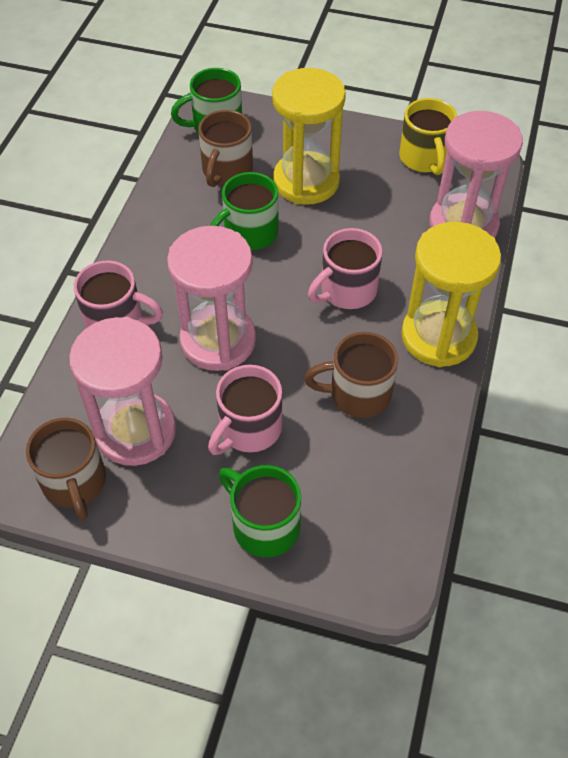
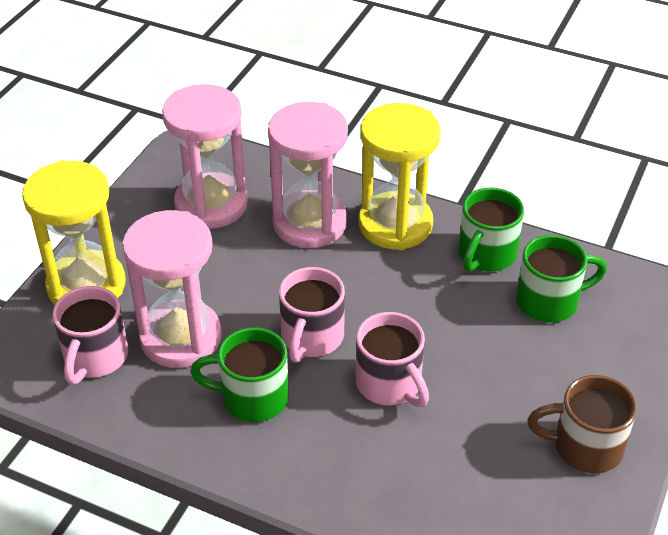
brown mug: 3 -> 1
yellow mug: 1 -> 0

